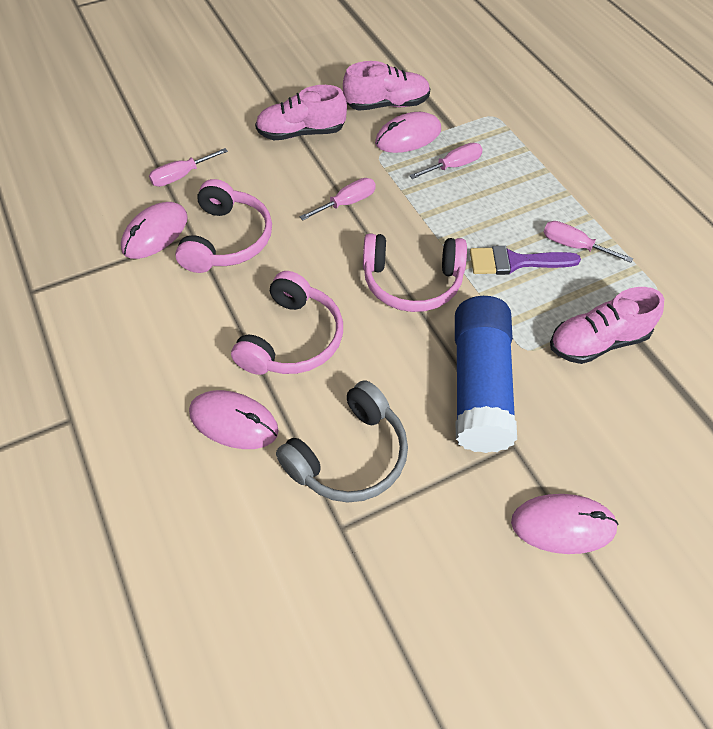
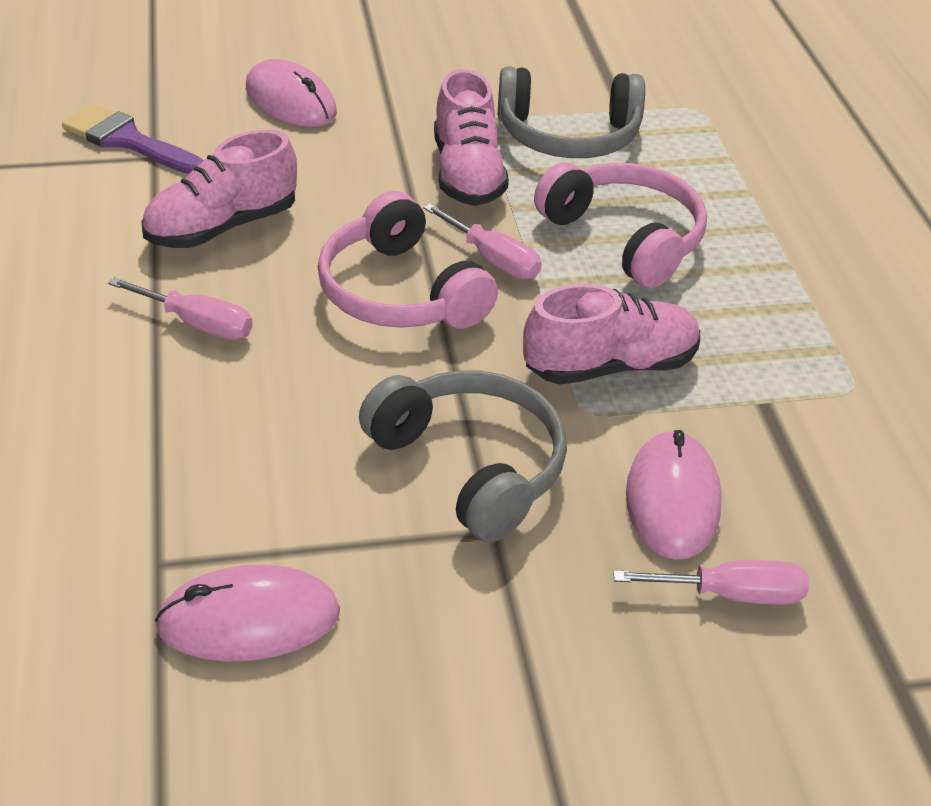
blue glue stick: 1 -> 0
grey headphones: 1 -> 2
pink headphones: 3 -> 2
pink mouse: 4 -> 3
pink screwdriver: 4 -> 3

